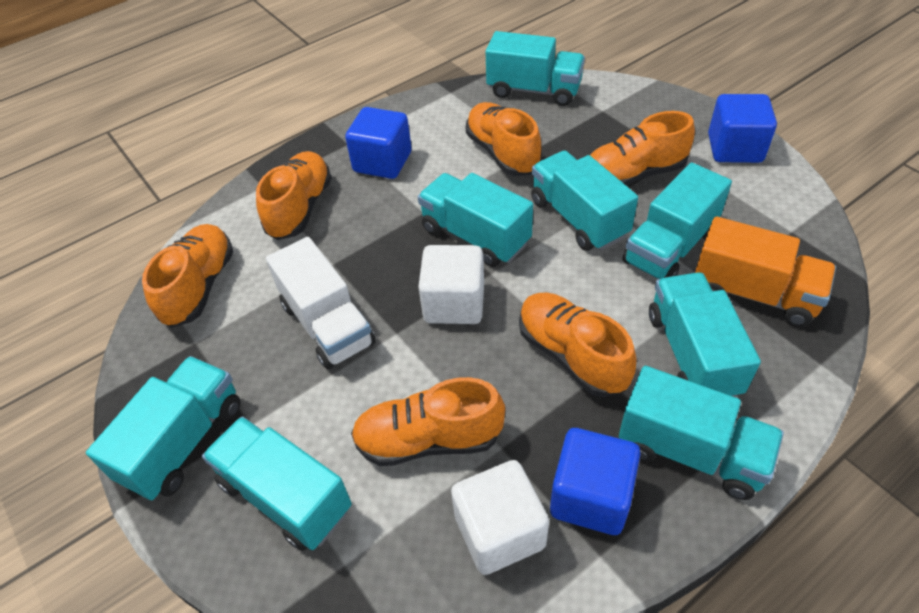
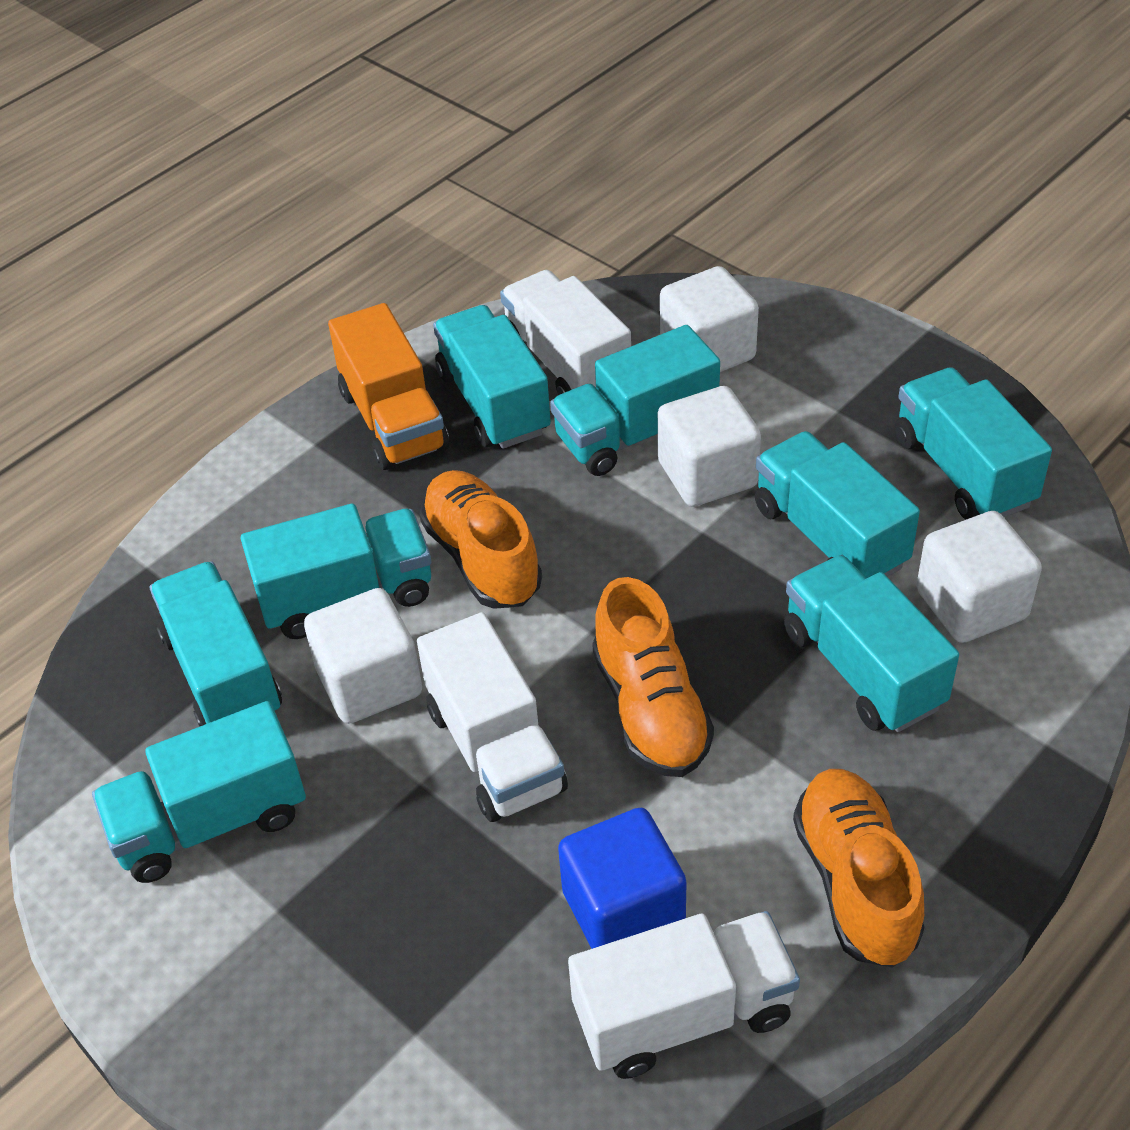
blue cube: 3 -> 1
orange shoe: 6 -> 3
white cube: 2 -> 4
white truck: 1 -> 3

